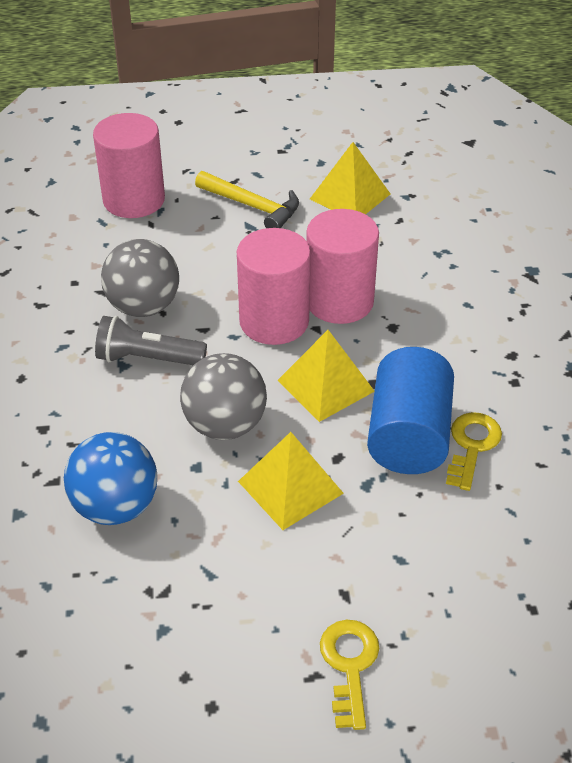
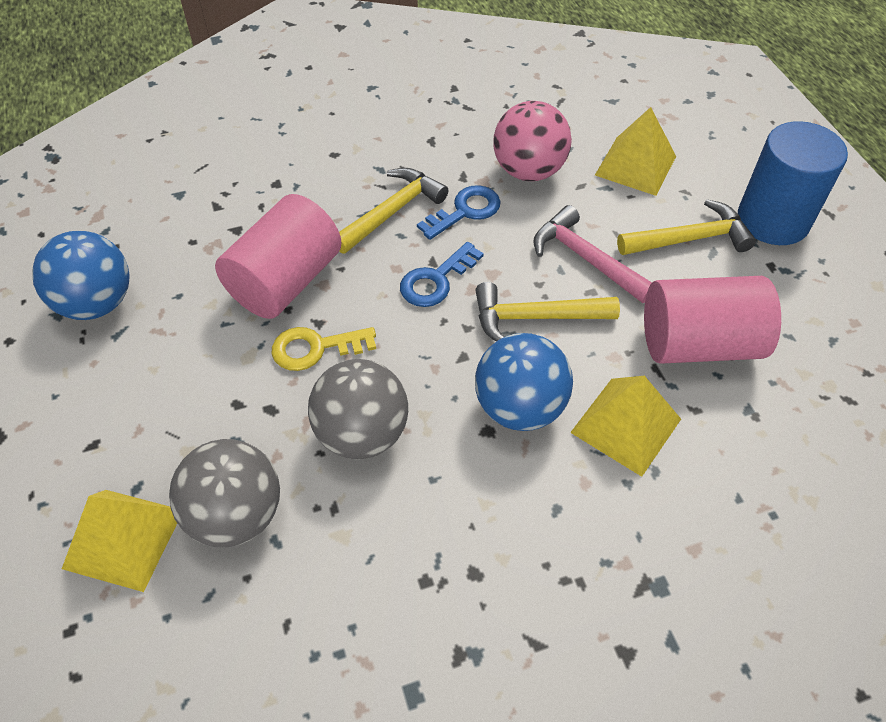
blue ball: 1 -> 2
blue key: 0 -> 2
grey flashlight: 1 -> 0
pink ball: 0 -> 1
pink cylinder: 3 -> 2
pink hammer: 0 -> 1
yellow hammer: 1 -> 3
yellow key: 2 -> 1

